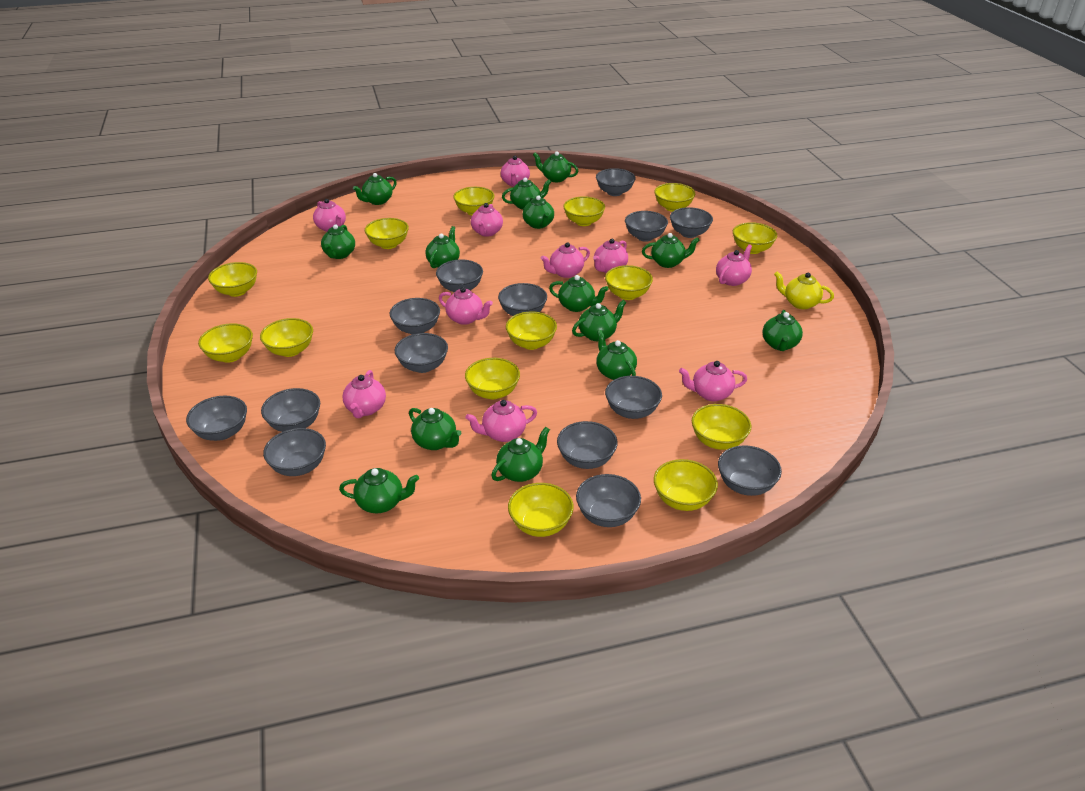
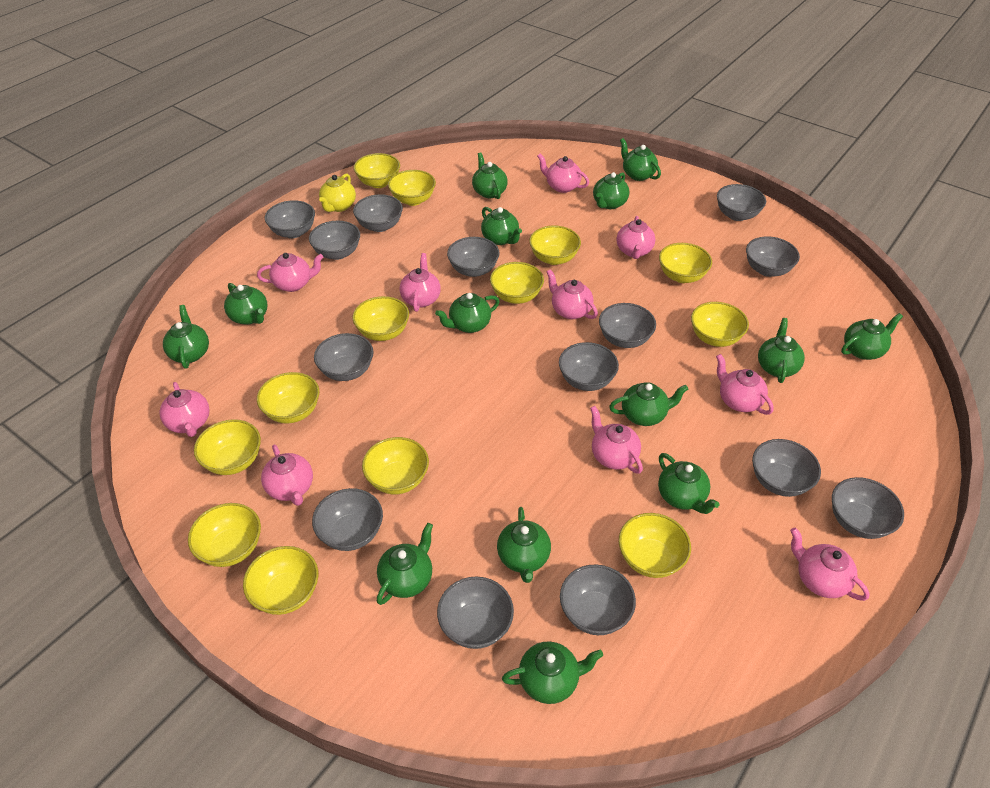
yellow bowl: 14 -> 13

